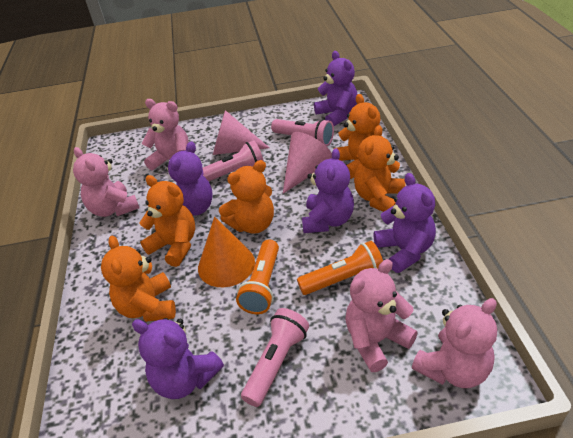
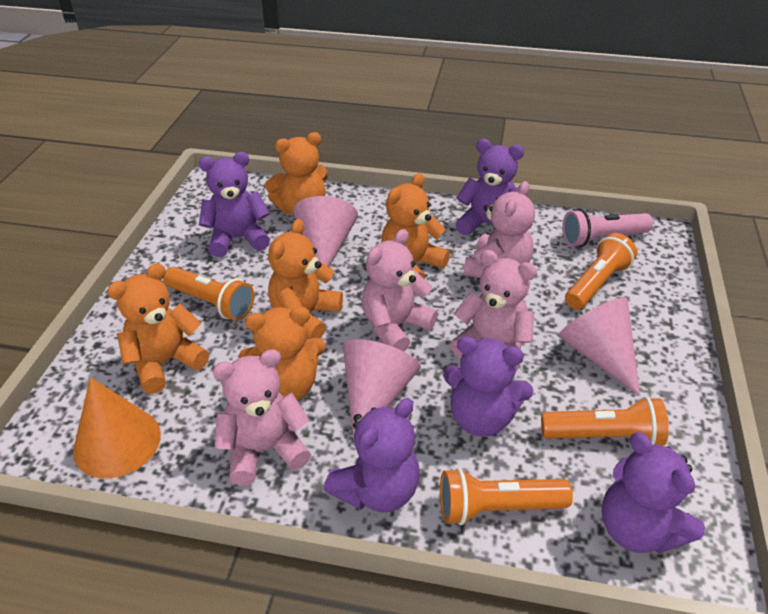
orange flashlight: 2 -> 4
pink cone: 2 -> 3
pink flashlight: 3 -> 1

